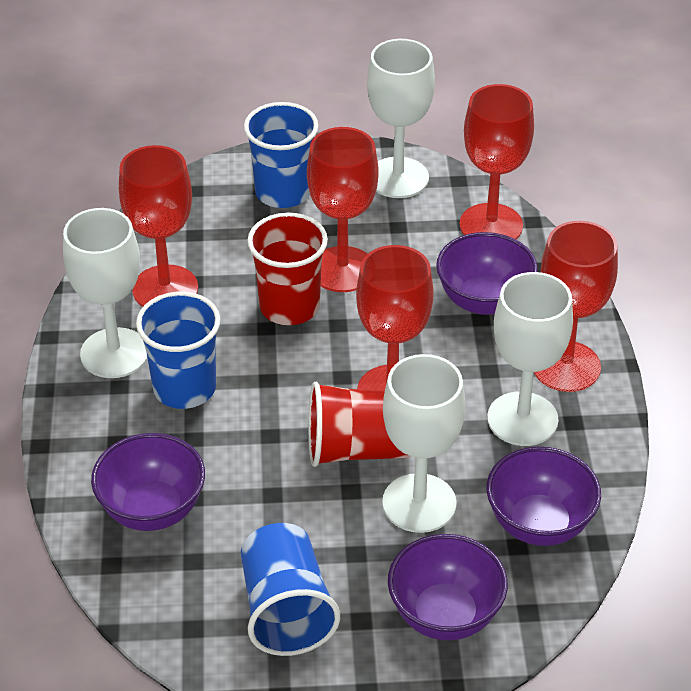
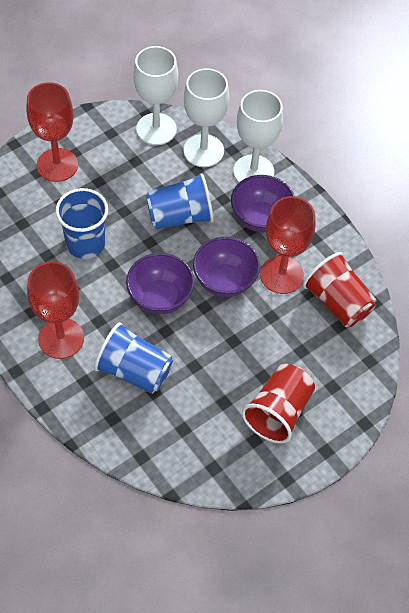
purple bowl: 4 -> 3
red goblet: 5 -> 3
white goblet: 4 -> 3

